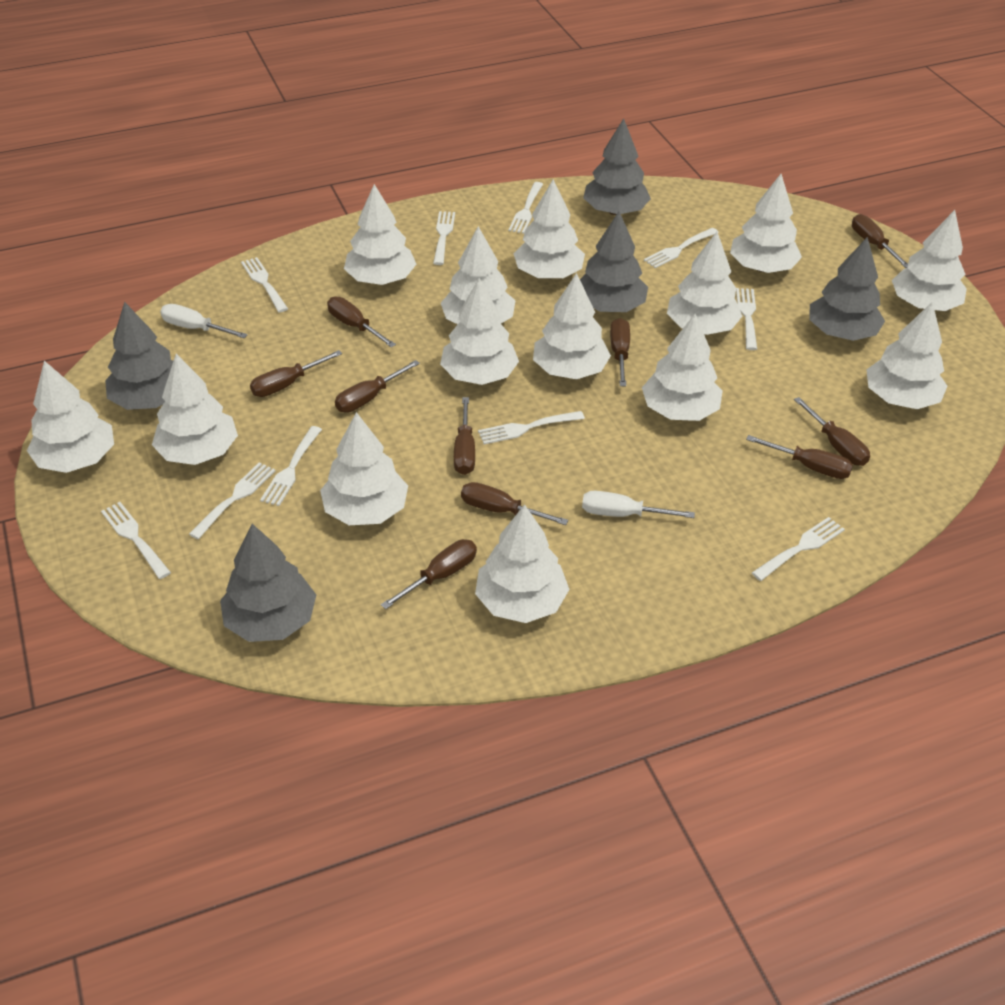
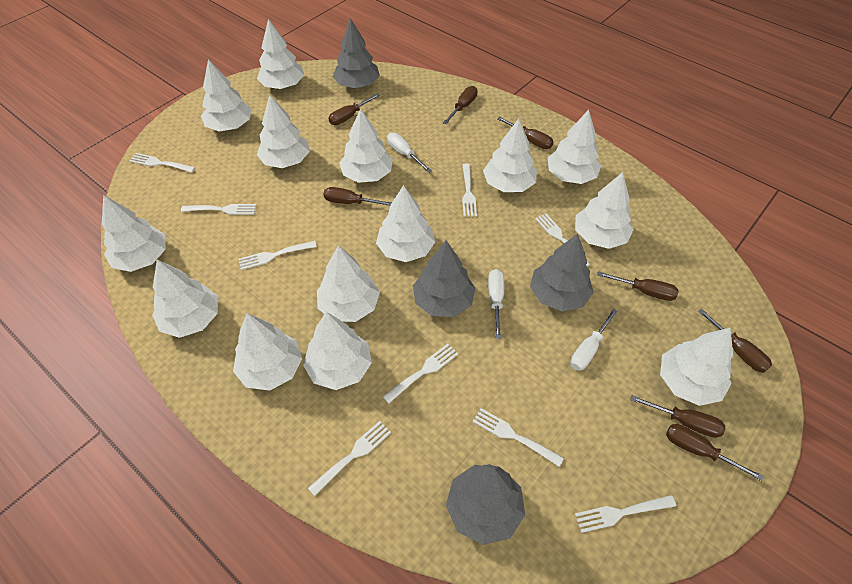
brown screwdriver: 10 -> 8
grey tree: 5 -> 4
white fork: 10 -> 9
white screwdriver: 2 -> 3

